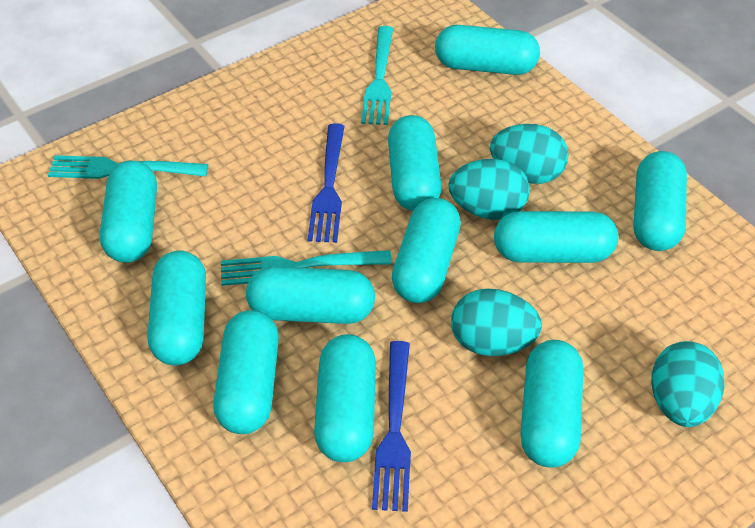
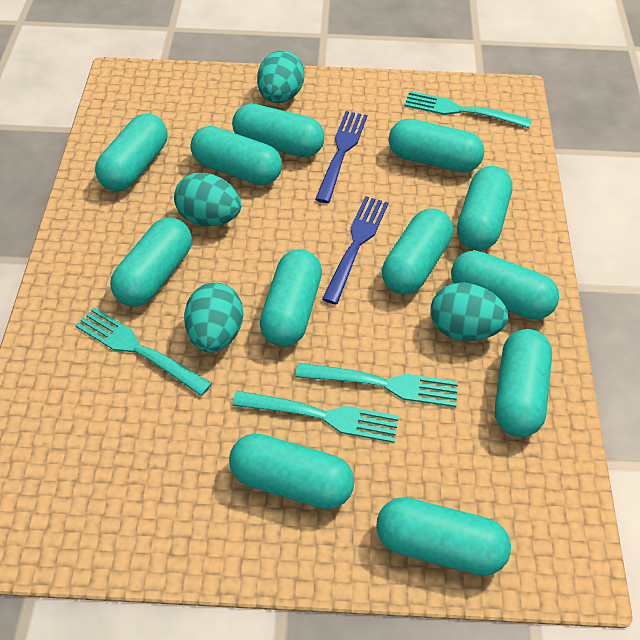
turquoise capsule: 11 -> 12
turquoise fork: 3 -> 4

